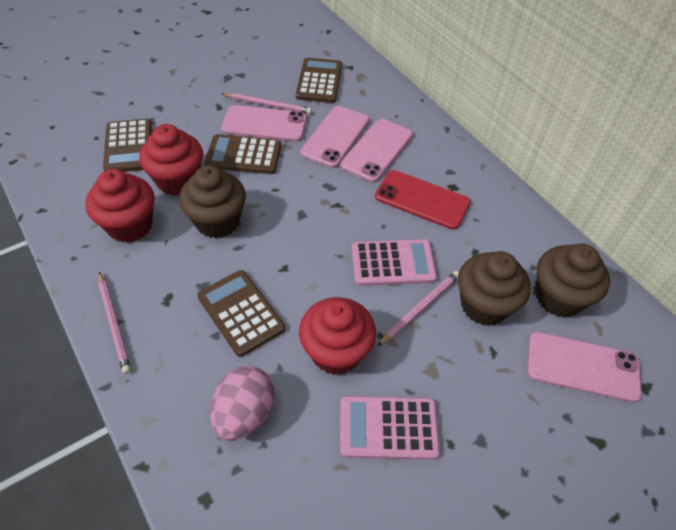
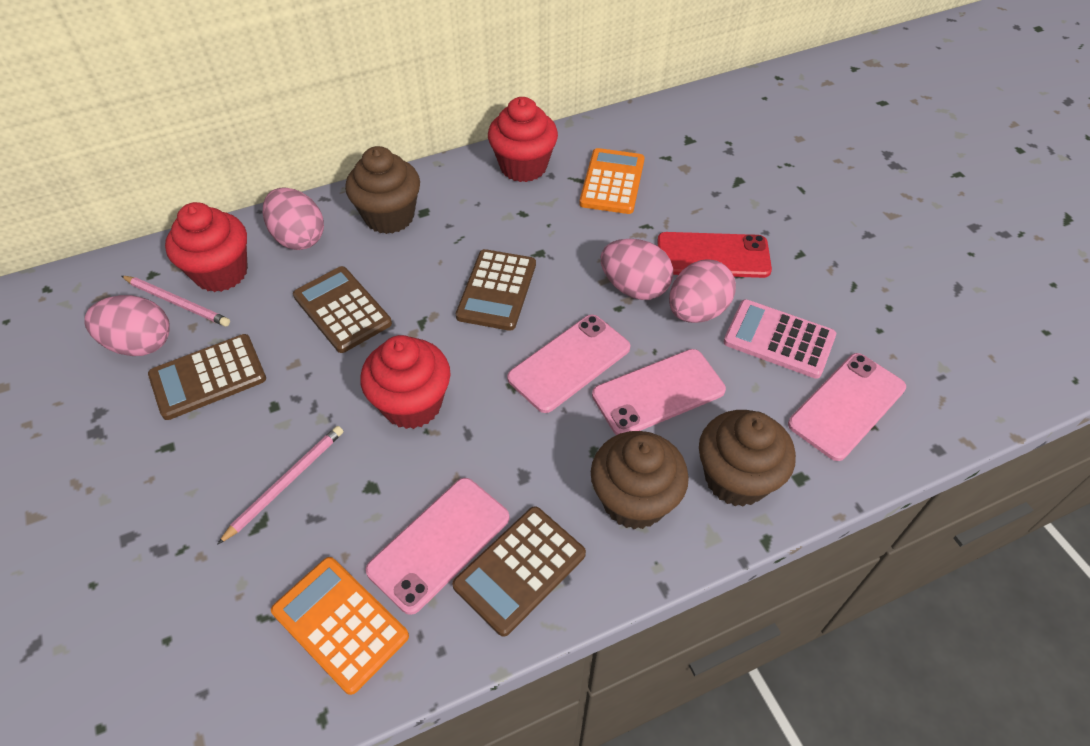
orange calculator: 0 -> 2
pink calculator: 2 -> 1
pink egg: 1 -> 4
pink pencil: 3 -> 2

